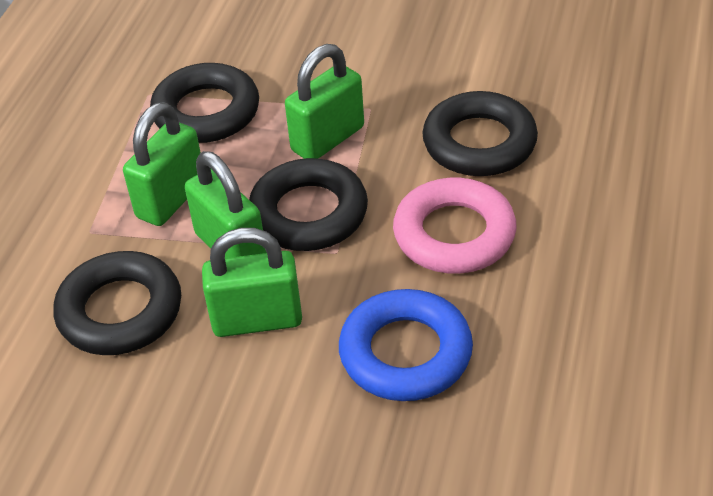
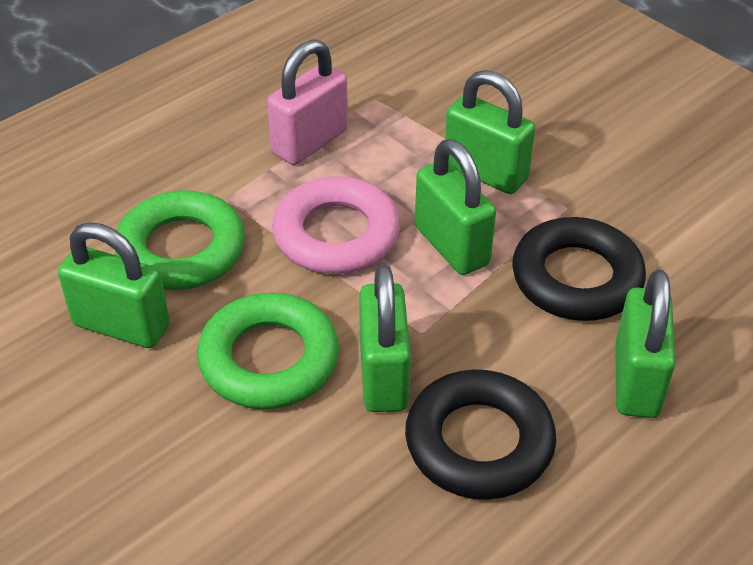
black ring: 4 -> 2
blue ring: 1 -> 0
green padlock: 4 -> 5
green ring: 0 -> 2
pink padlock: 0 -> 1

